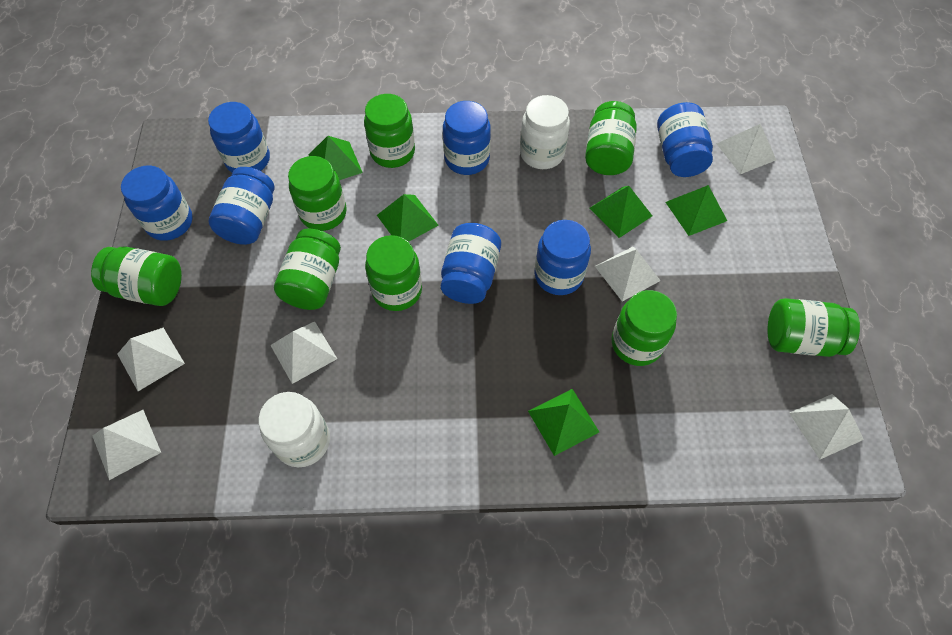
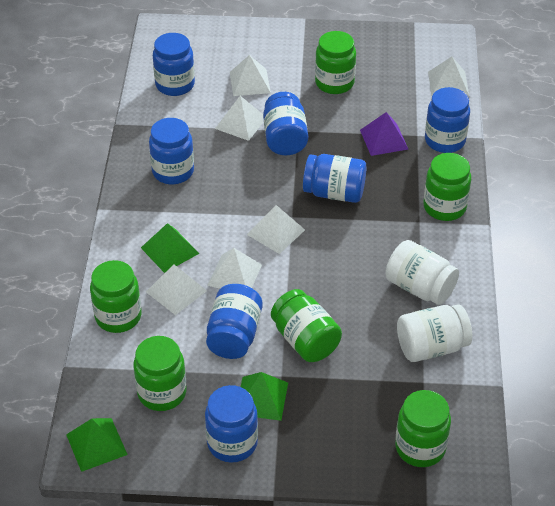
green jar: 8 -> 6
green pyramid: 5 -> 3
purple pyramid: 0 -> 1

